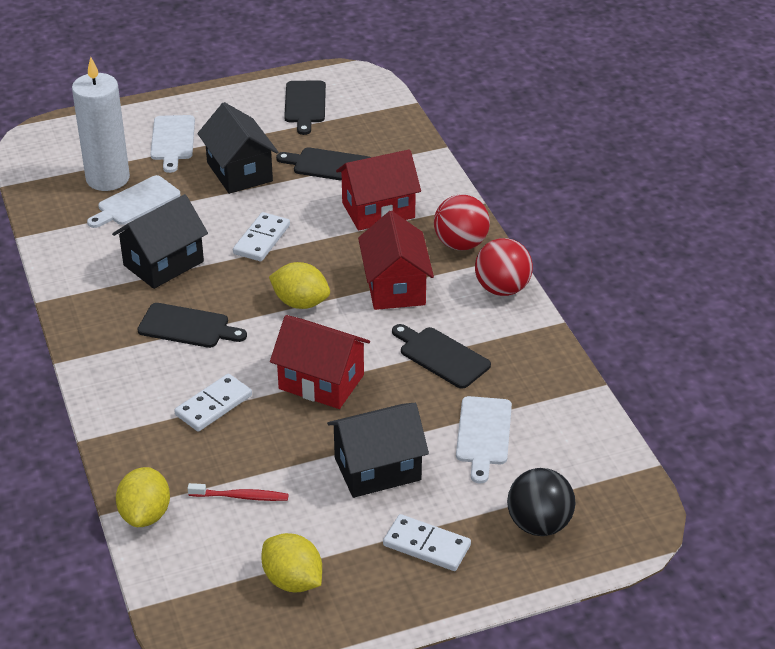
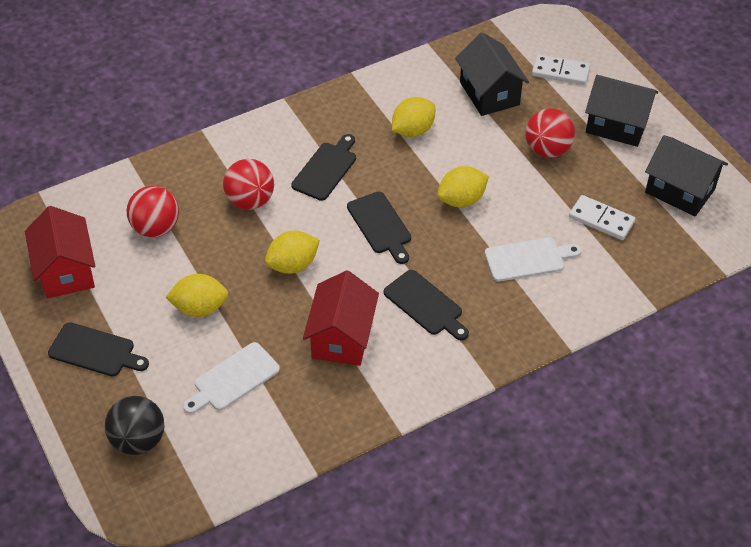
red ball: 2 -> 3
red house: 3 -> 2
red toothbrush: 1 -> 0
white candle: 1 -> 0
white cutting board: 3 -> 2
white domino: 3 -> 2
yellow lemon: 3 -> 4

